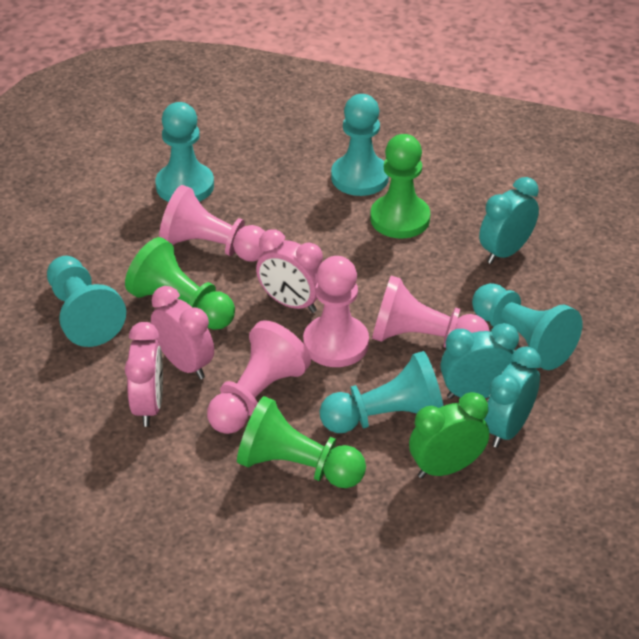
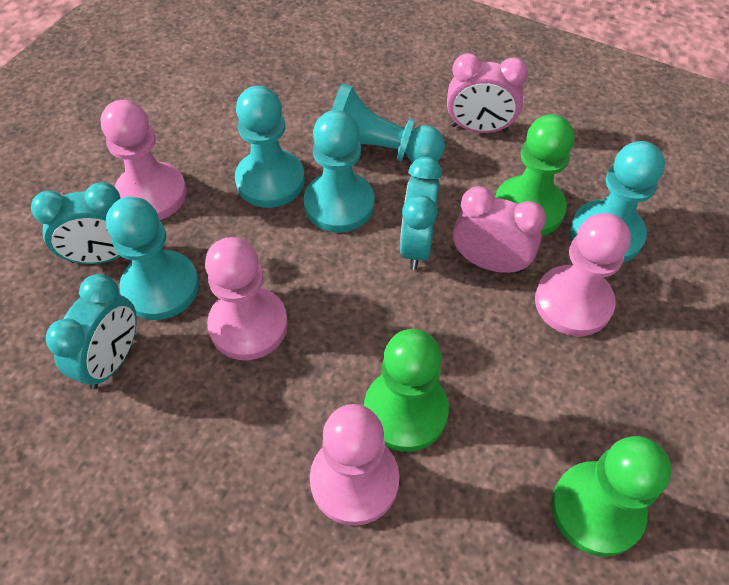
green clock: 1 -> 0
pink clock: 3 -> 2

